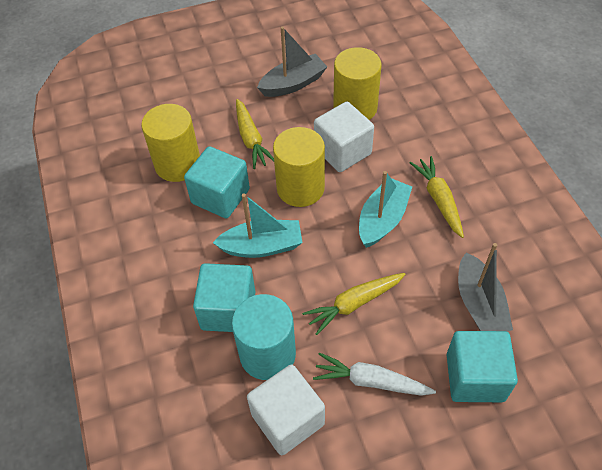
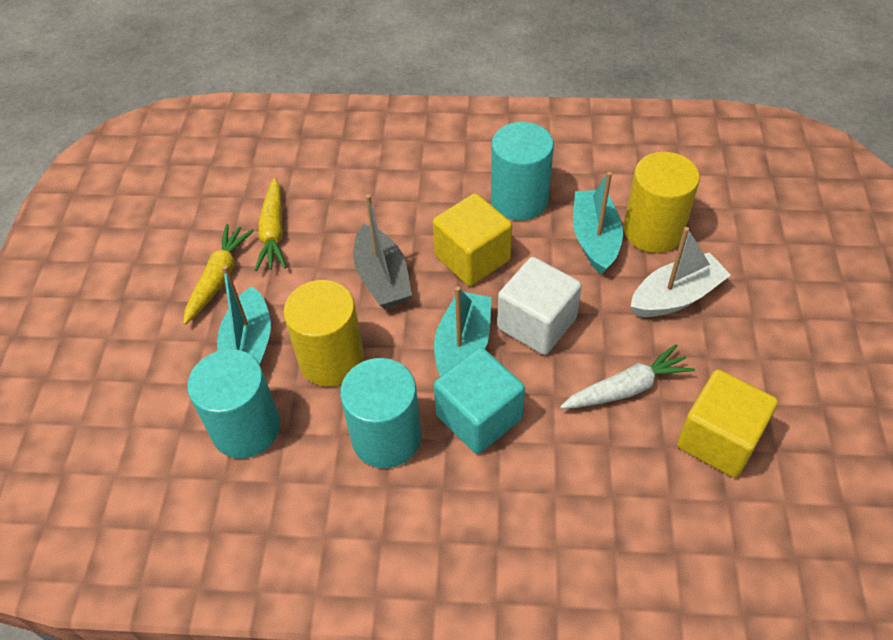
grey boat: 2 -> 1
turquoise boat: 2 -> 3
turquoise cube: 3 -> 1
turquoise cylinder: 1 -> 3
white boat: 0 -> 1
white cube: 2 -> 1
yellow carrot: 3 -> 2
yellow cube: 0 -> 2
yellow cylinder: 3 -> 2

